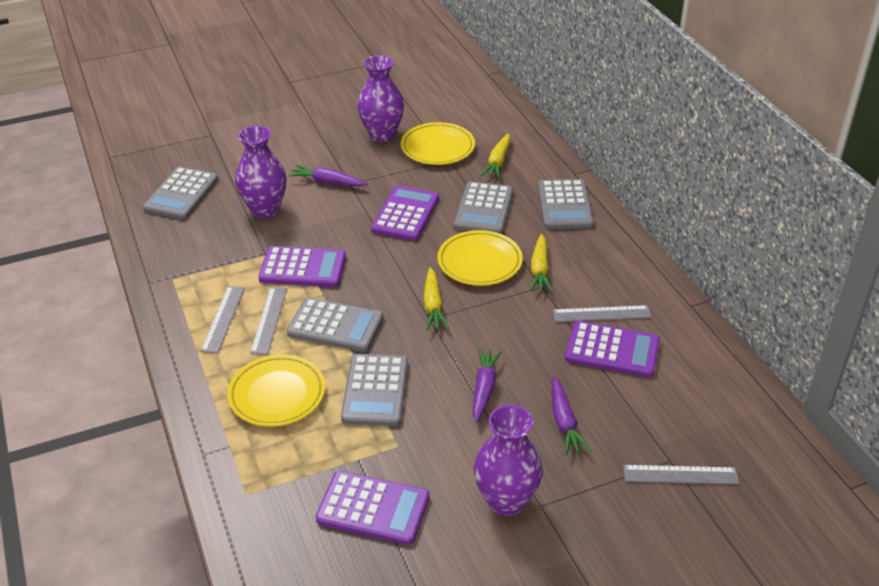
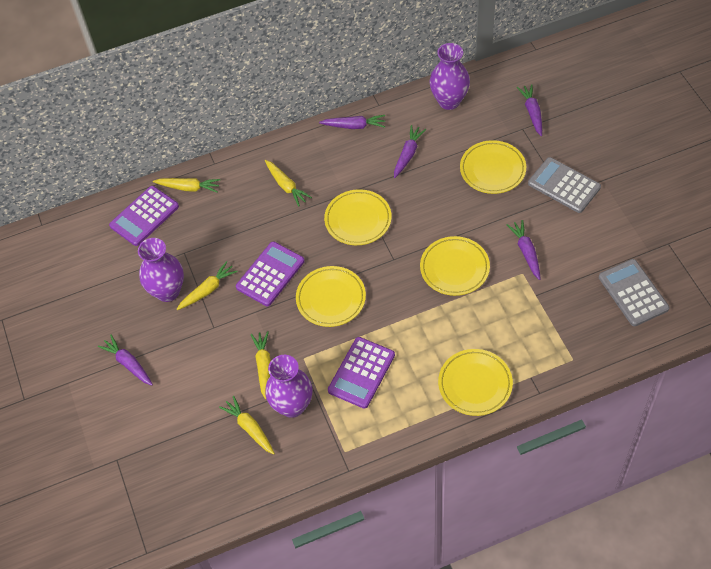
grey calculator: 5 -> 2
grey ruler: 4 -> 0
purple calculator: 4 -> 3
purple carrot: 3 -> 5
yellow carrot: 3 -> 5
yellow plate: 3 -> 5

